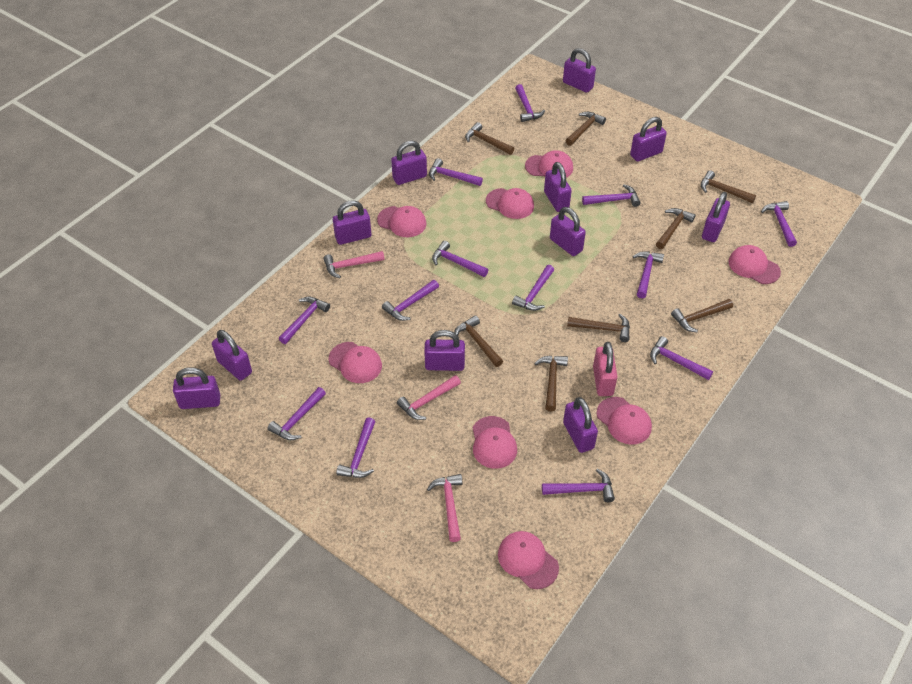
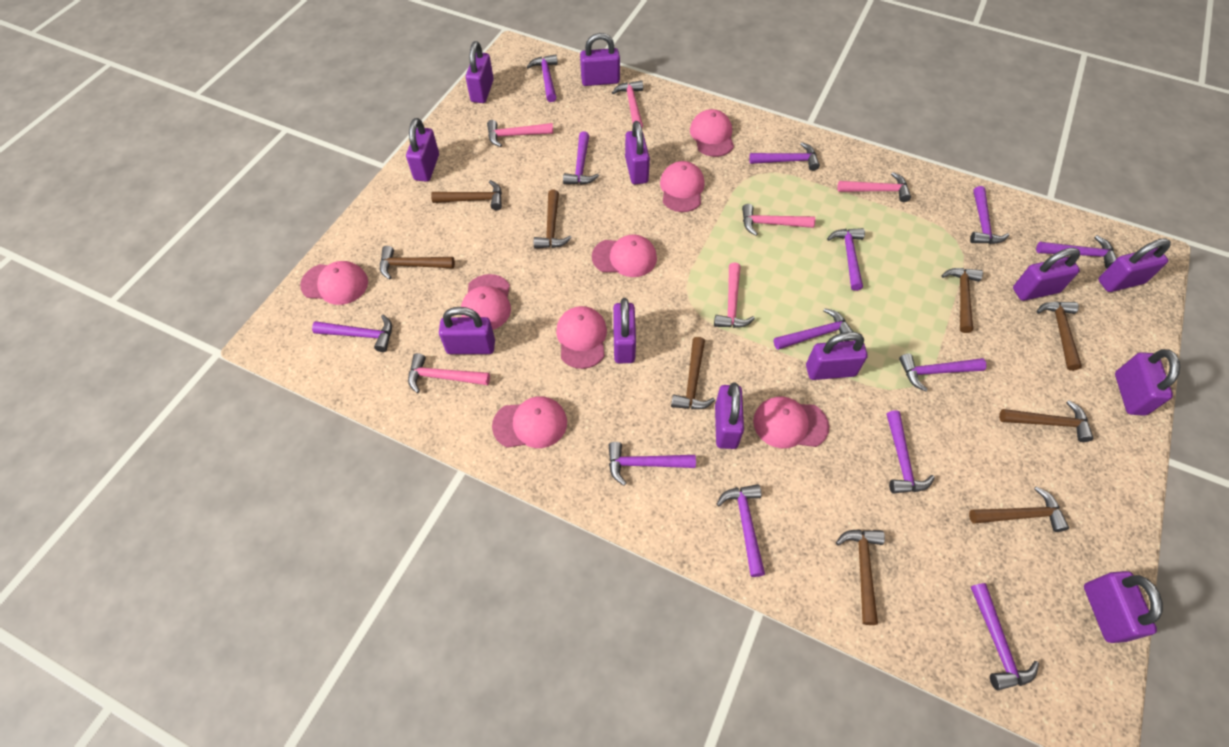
brown hammer: 8 -> 9
pink hammer: 3 -> 6
pink padlock: 1 -> 0
purple padlock: 11 -> 12

